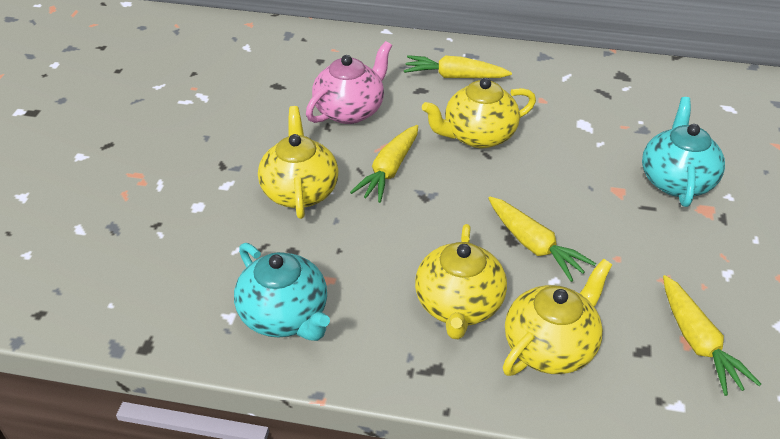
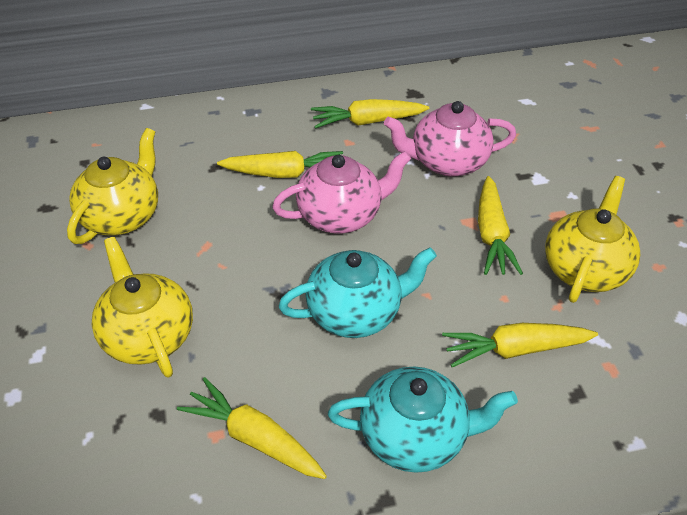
pink teapot: 1 -> 2
yellow carrot: 4 -> 5
yellow teapot: 4 -> 3

